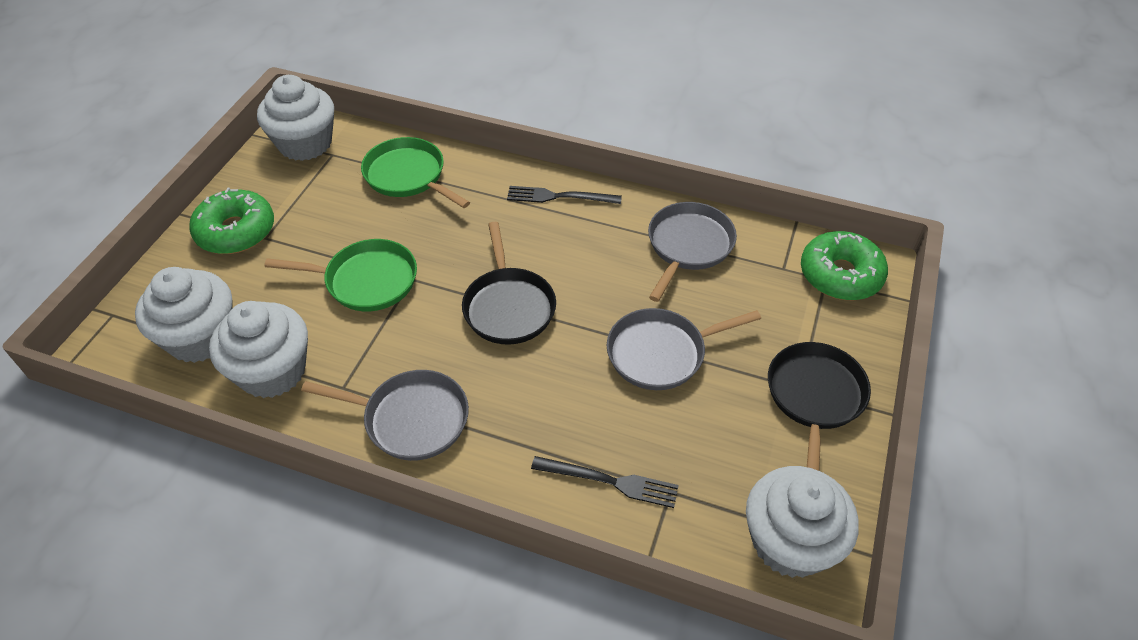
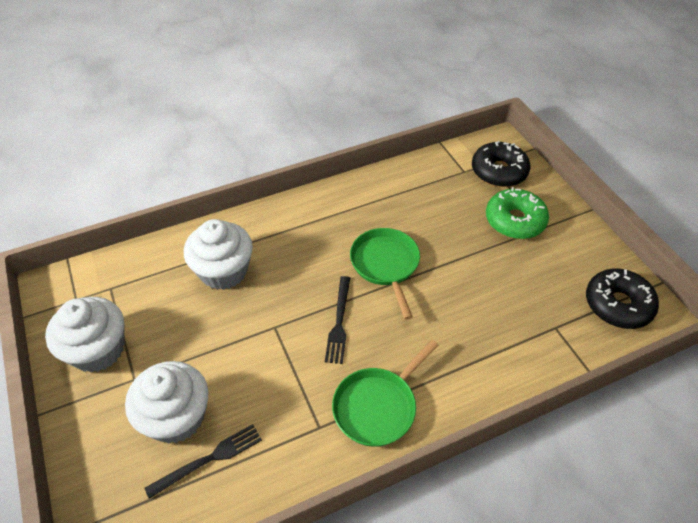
black donut: 0 -> 2
black pan: 2 -> 0
green donut: 2 -> 1
grey pan: 3 -> 0
white cupcake: 4 -> 3

